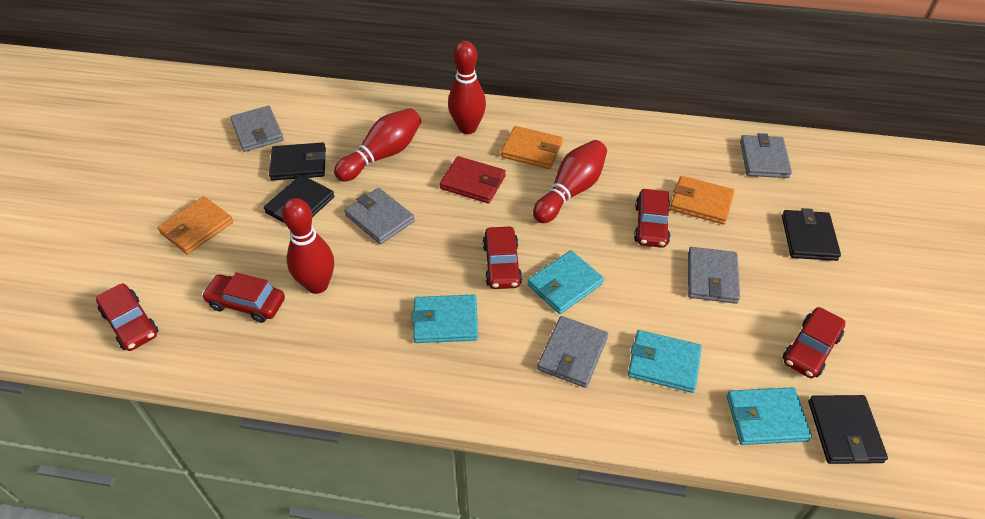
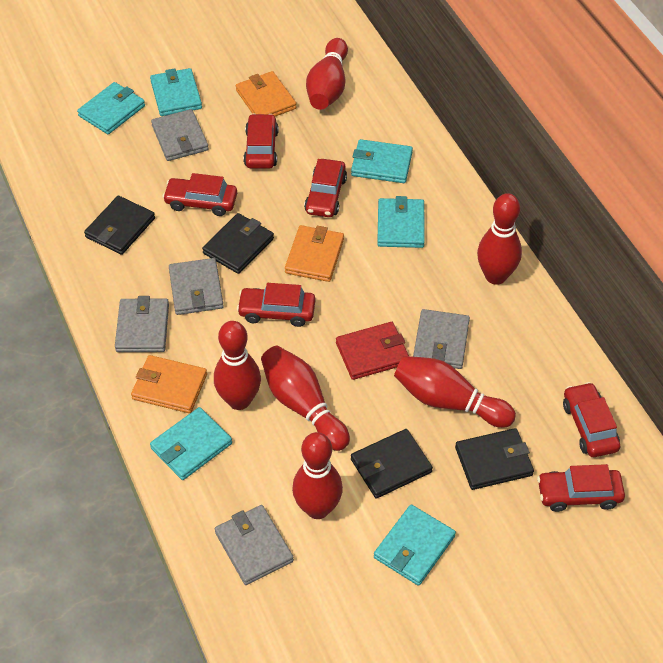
red bowling pin: 4 -> 6
red car: 5 -> 6
turquoise wallet: 4 -> 6

